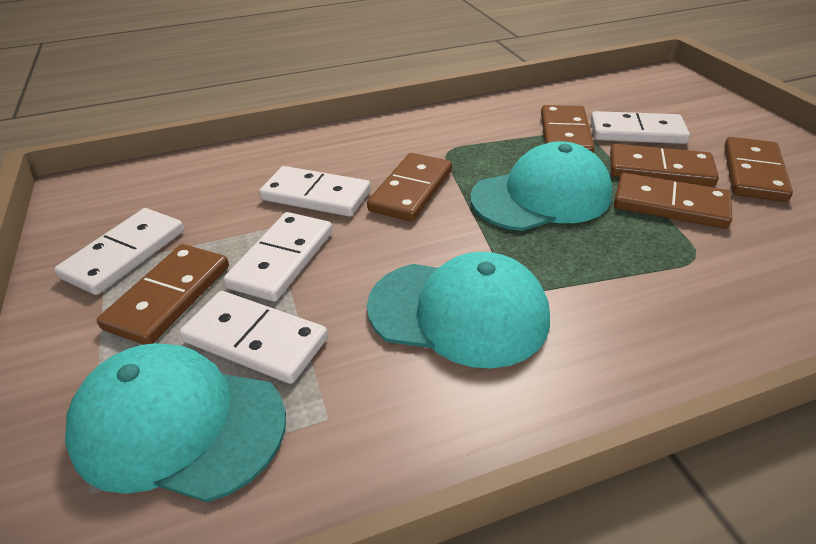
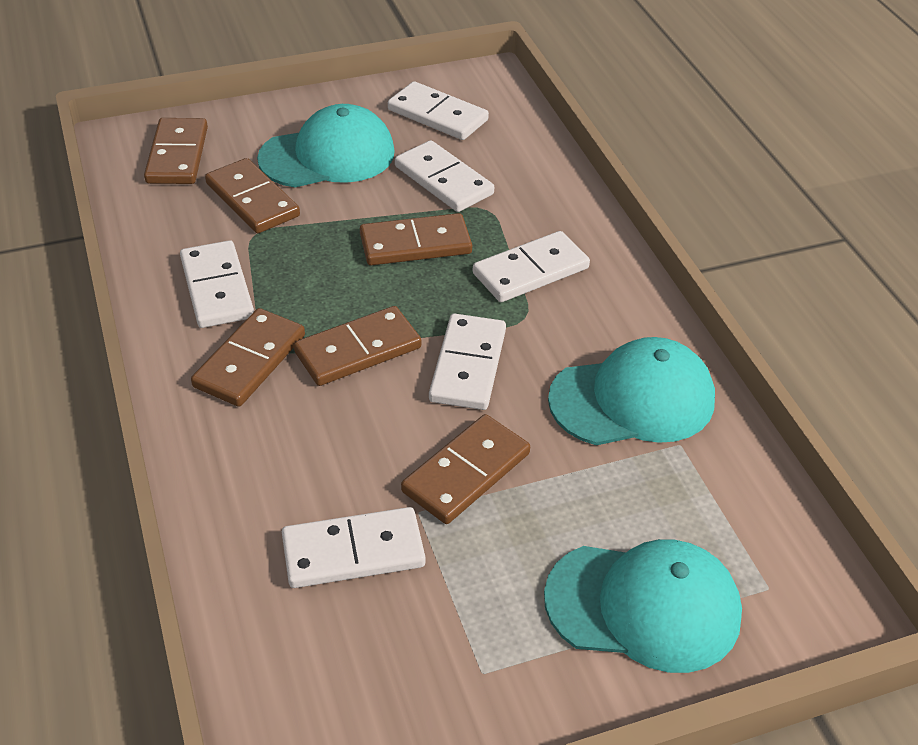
white domino: 5 -> 6

